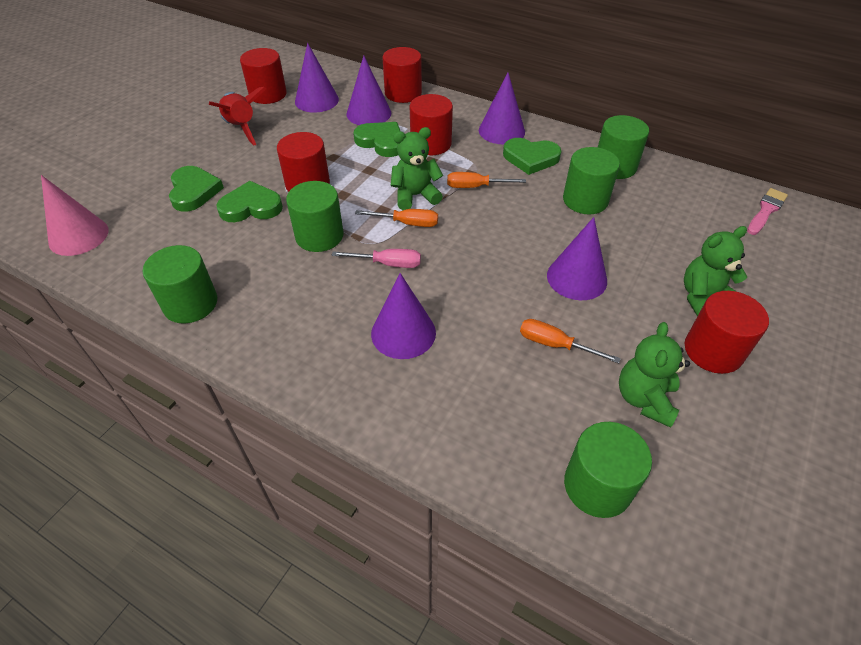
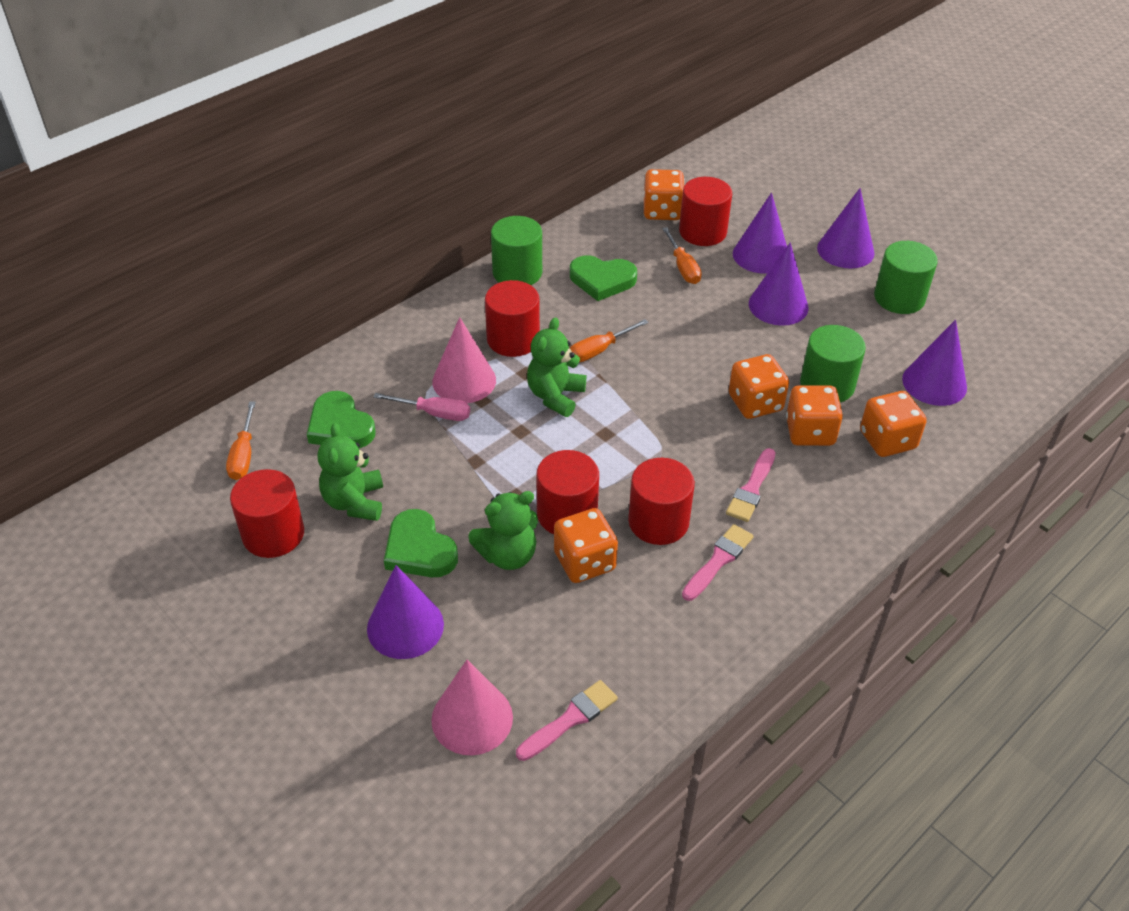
green cylinder: 5 -> 3
green heart: 4 -> 3
orange dice: 0 -> 5
pink brush: 1 -> 3
pink cone: 1 -> 2
red rocket: 1 -> 0

